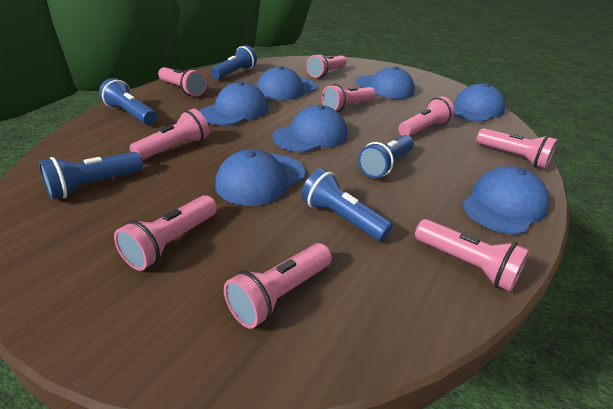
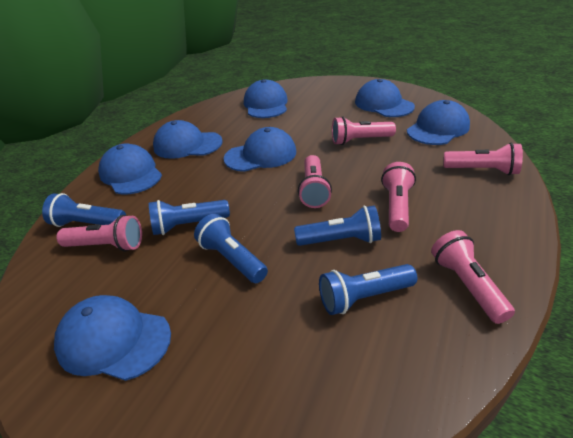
pink flashlight: 9 -> 6

